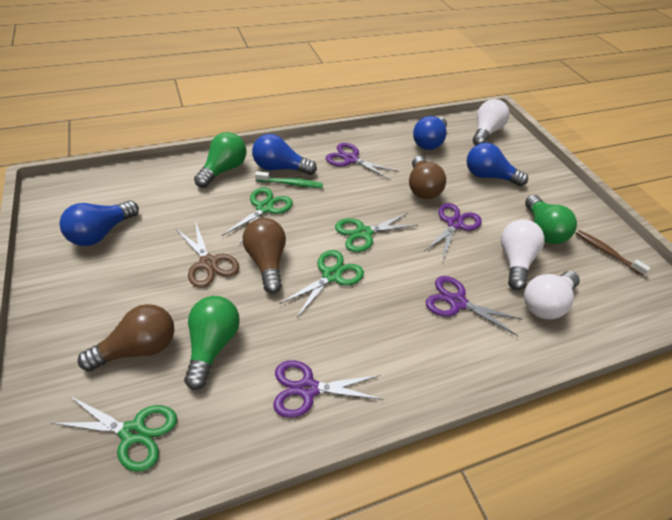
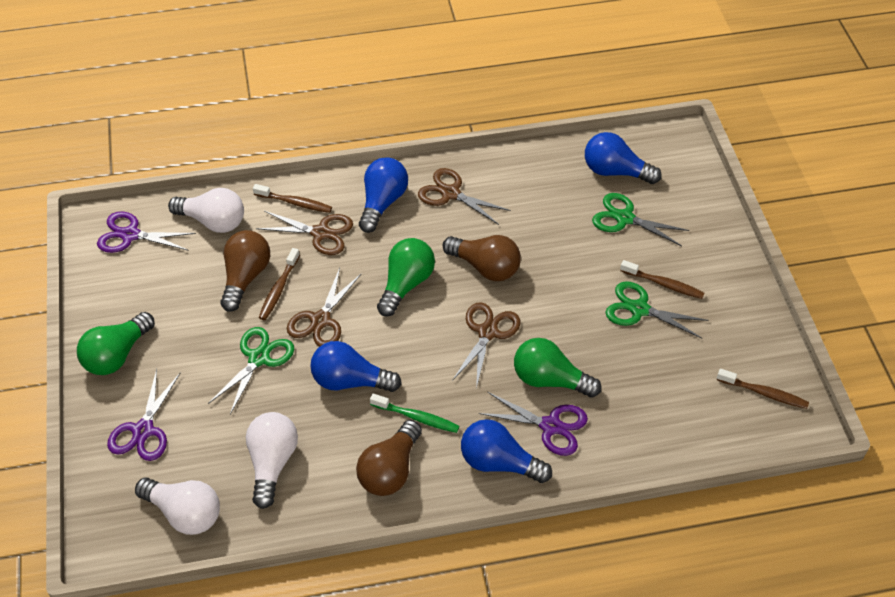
brown scissors: 1 -> 4
brown toothbrush: 1 -> 4
green scissors: 4 -> 3
purple scissors: 4 -> 3

